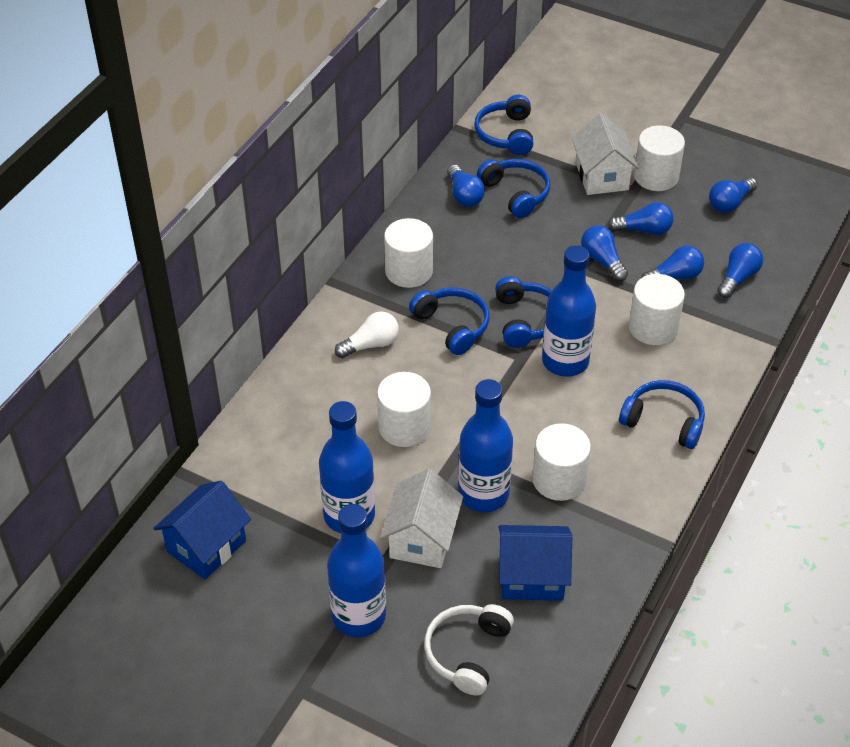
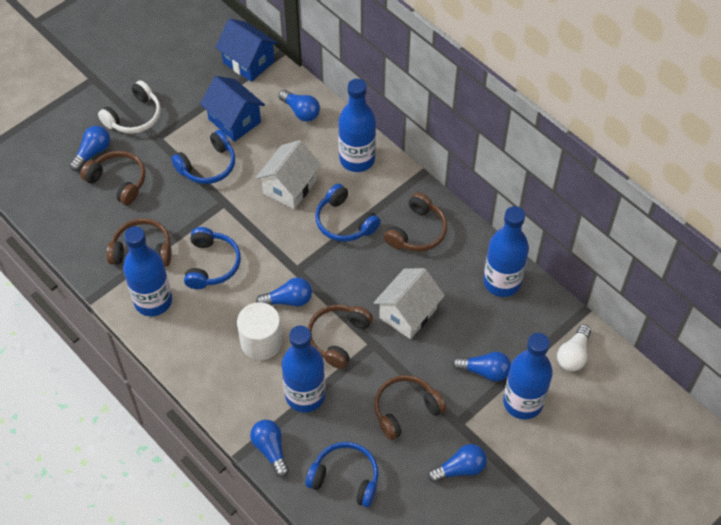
blue bottle: 4 -> 5
blue headphones: 5 -> 4
brown headphones: 0 -> 5
white cylinder: 5 -> 1

